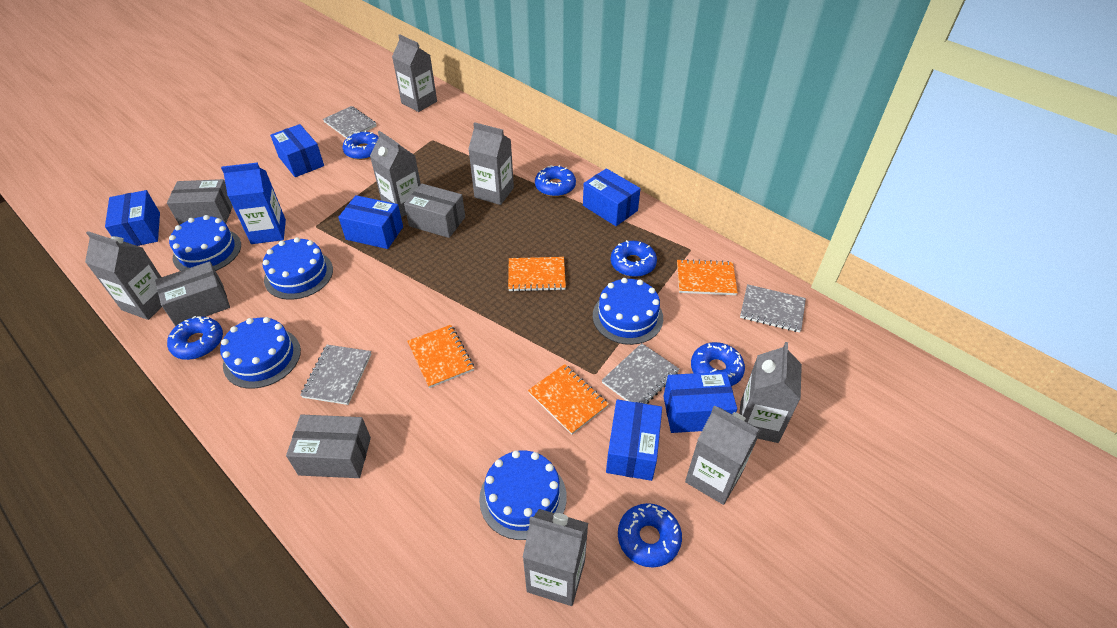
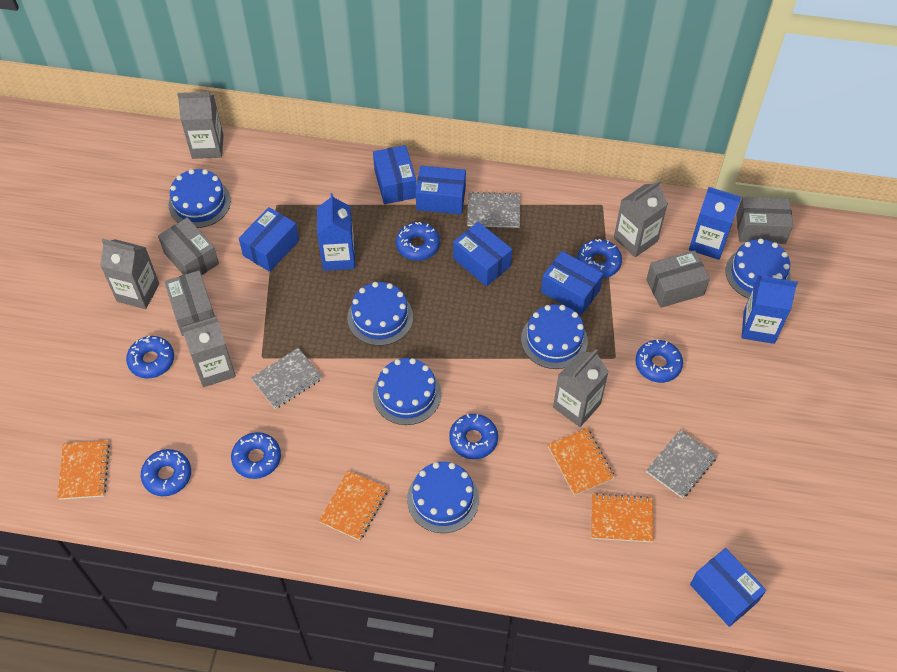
blue cake: 5 -> 6
blue carton: 1 -> 3
blue donut: 6 -> 7
grey carton: 7 -> 5
grey notebook: 4 -> 3

